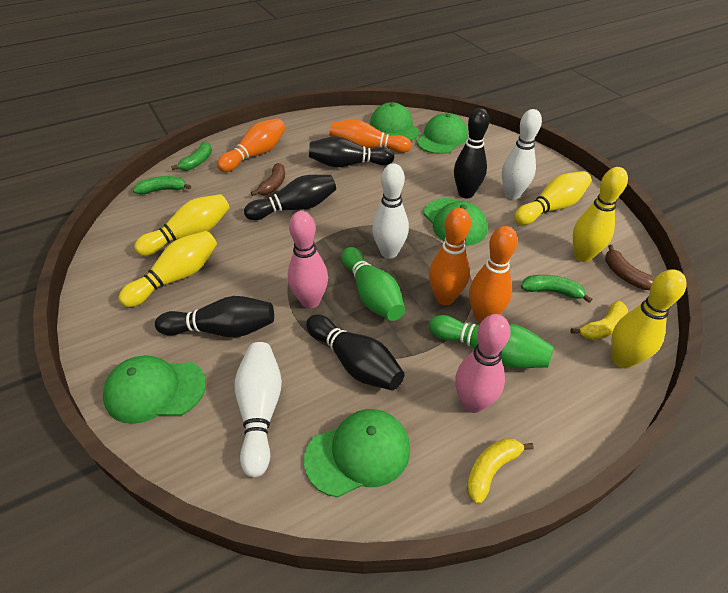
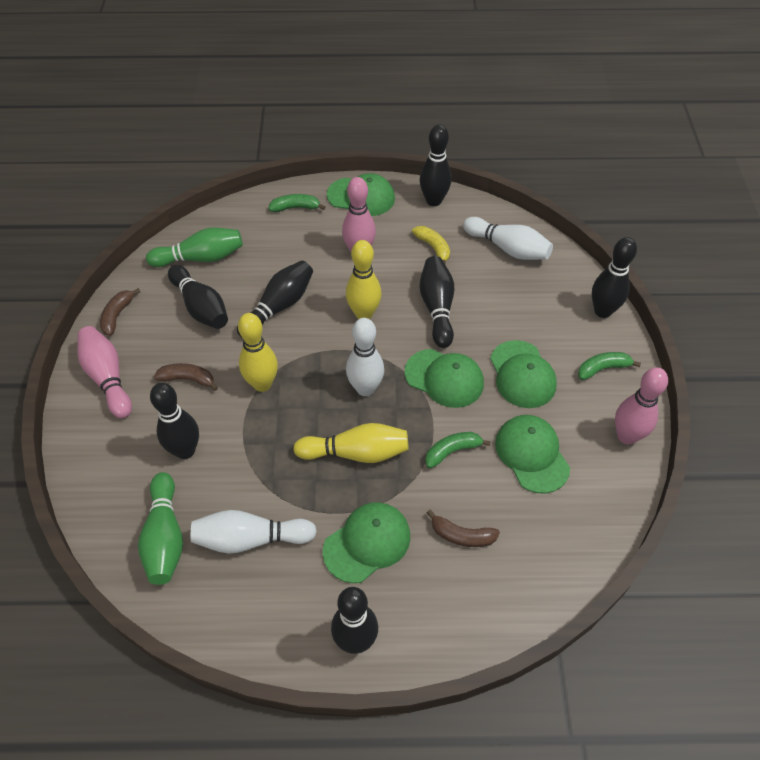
black bowling pin: 5 -> 7
brown banana: 2 -> 3
orange bowling pin: 4 -> 0
pink bowling pin: 2 -> 3
yellow banana: 2 -> 1
yellow bowling pin: 5 -> 3

